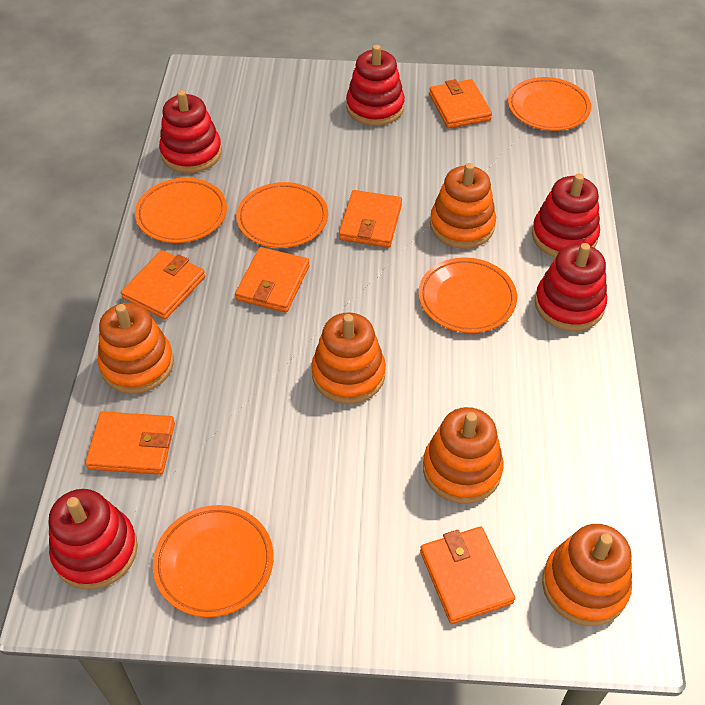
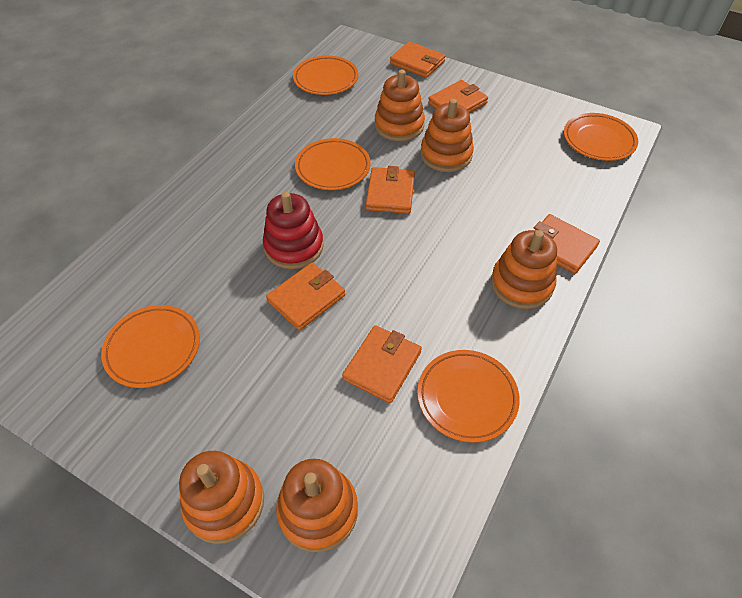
red stacking toy: 5 -> 1

